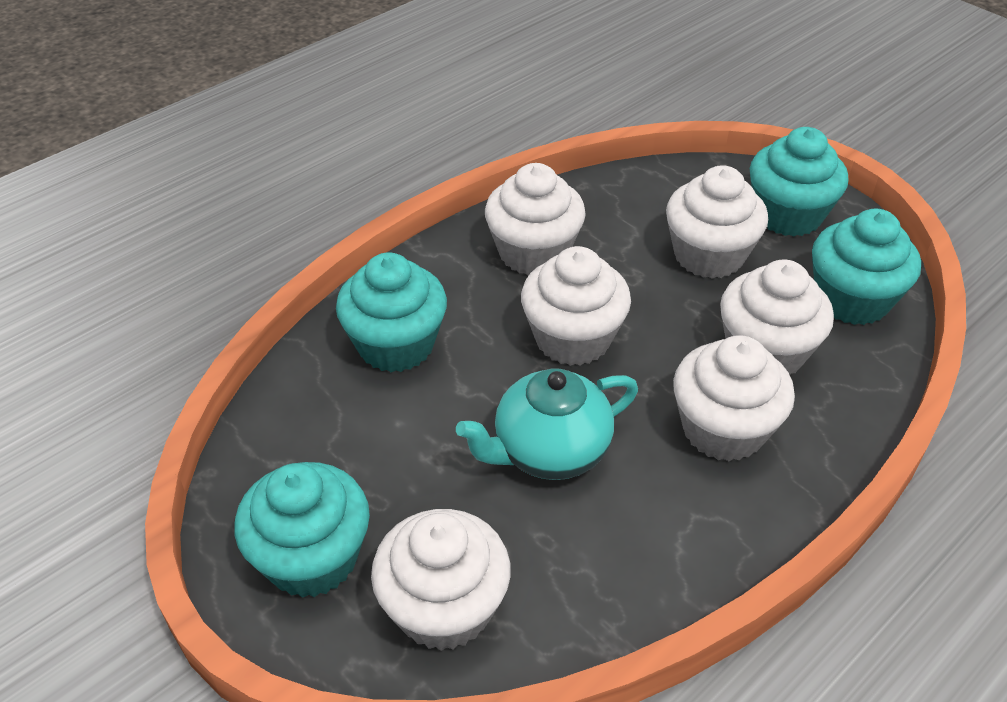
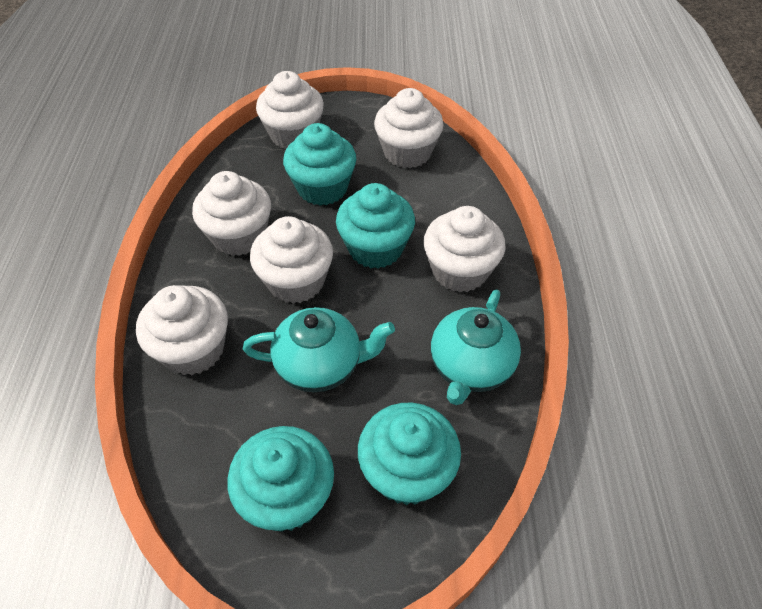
turquoise teapot: 1 -> 2

